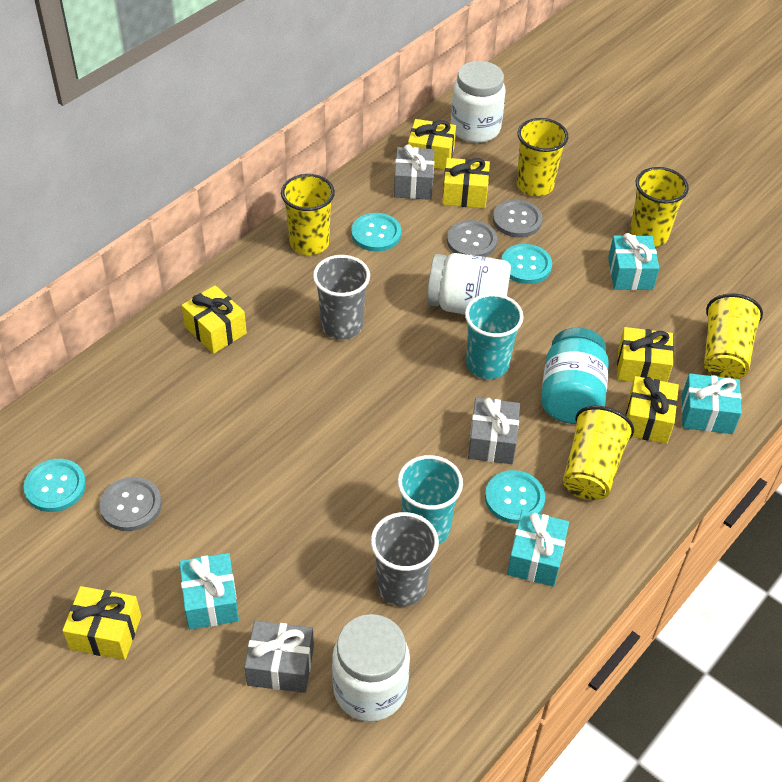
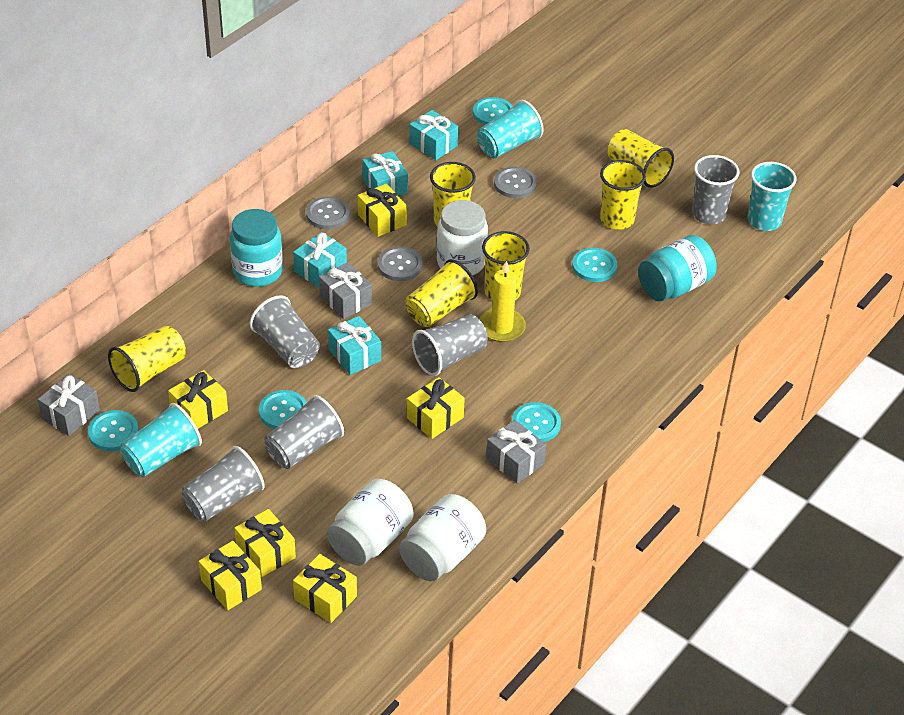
grey cup: 2 -> 5
turquoise button: 4 -> 5
turquoise cup: 2 -> 3
turquoise jar: 1 -> 2
yellow candle: 0 -> 1
yellow cup: 5 -> 6

